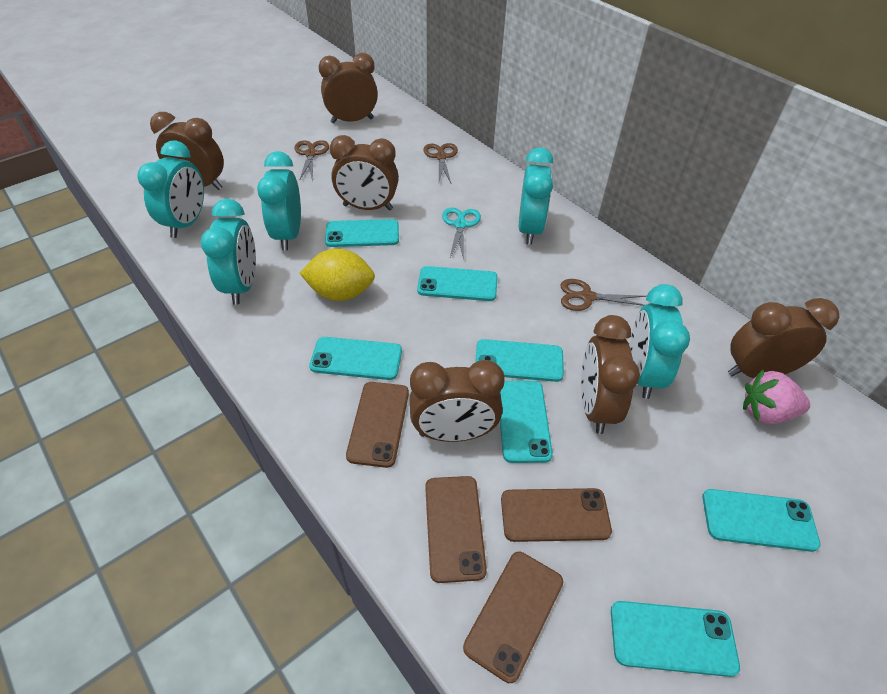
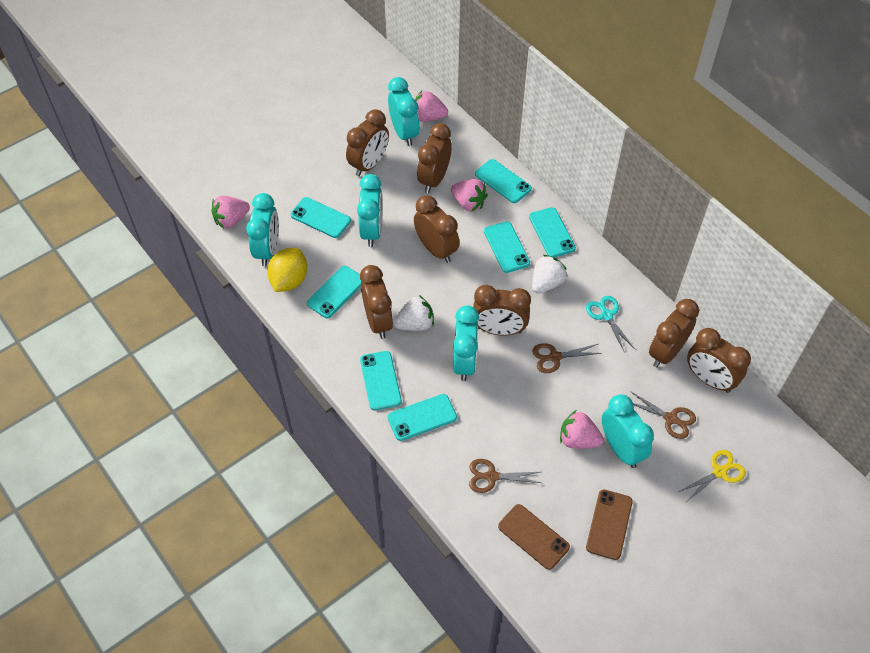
brown clock: 6 -> 7
brown phone: 4 -> 2
pink strawberry: 1 -> 4
white strawberry: 0 -> 2
yellow scissors: 0 -> 1

